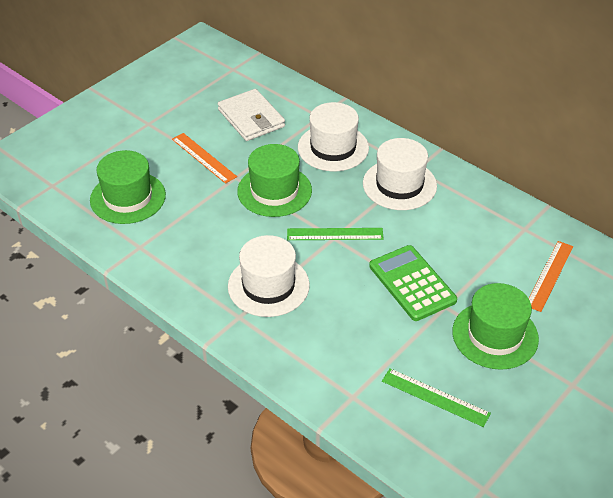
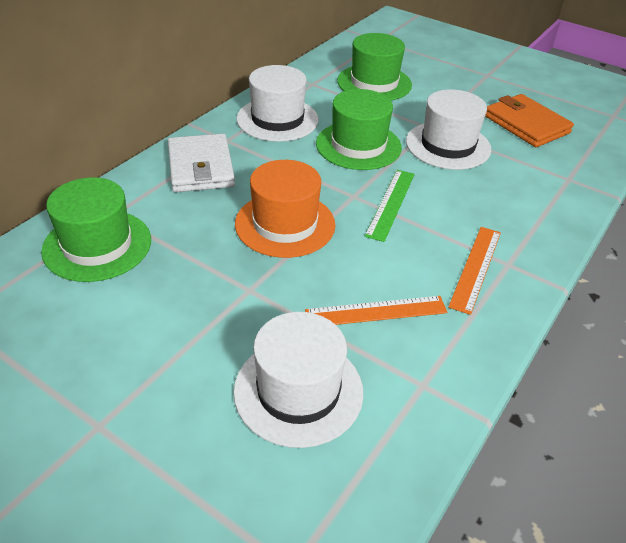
green calculator: 1 -> 0
green ruler: 2 -> 1
orange hat: 0 -> 1
orange wallet: 0 -> 1

